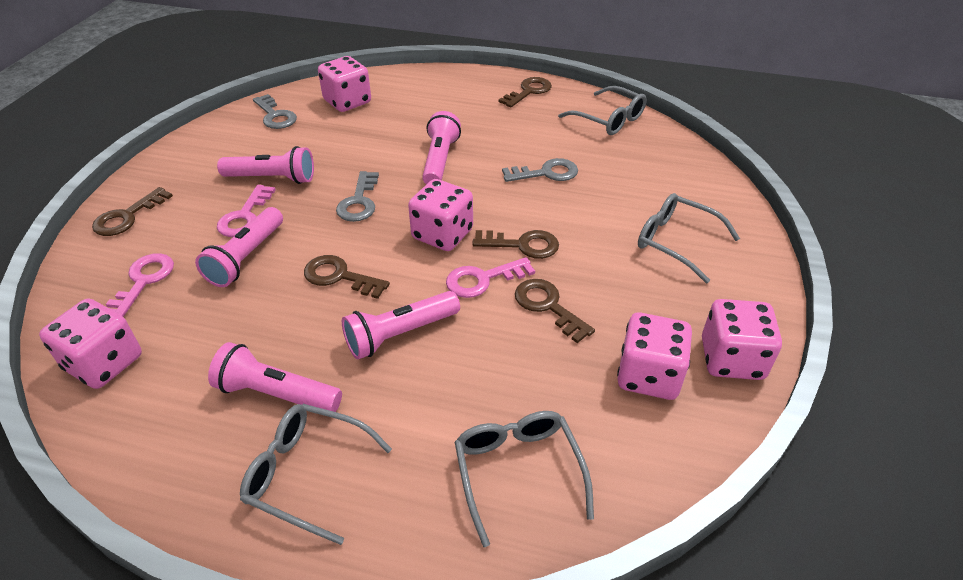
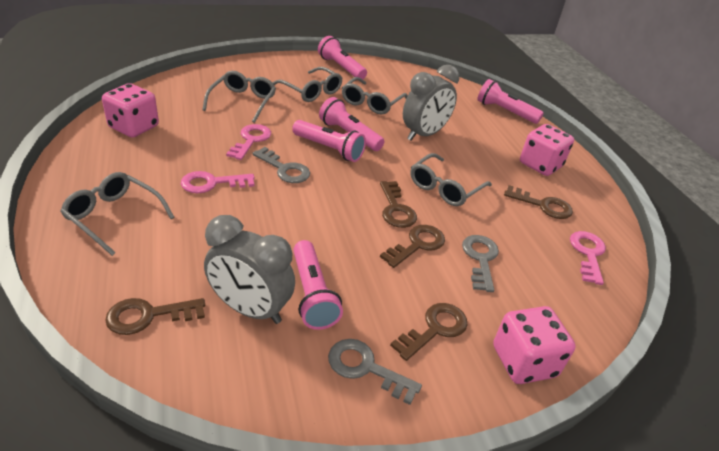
grey clock: 0 -> 2
grey glasses: 4 -> 5
pink dice: 5 -> 3

